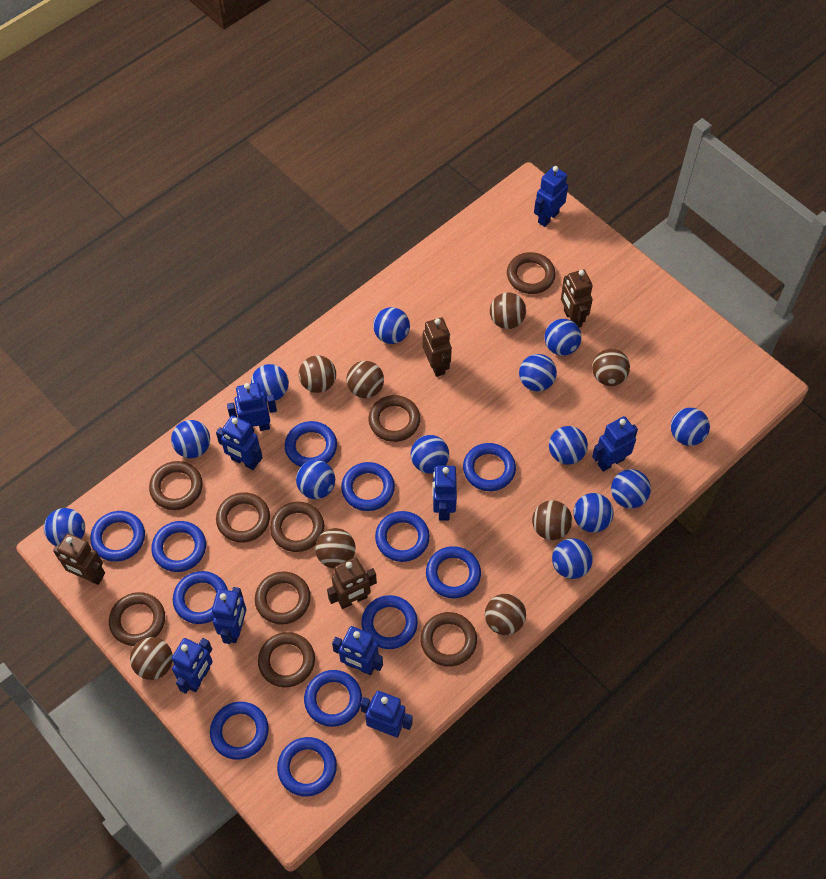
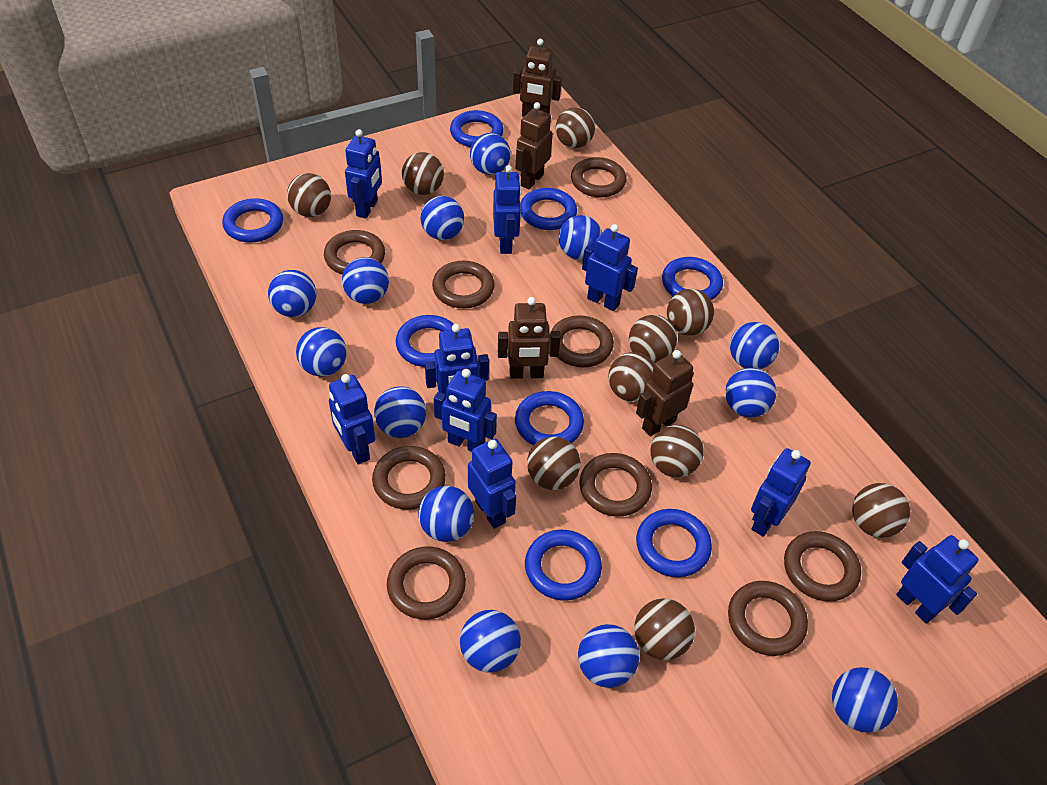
blue ring: 12 -> 8
brown ball: 8 -> 10

